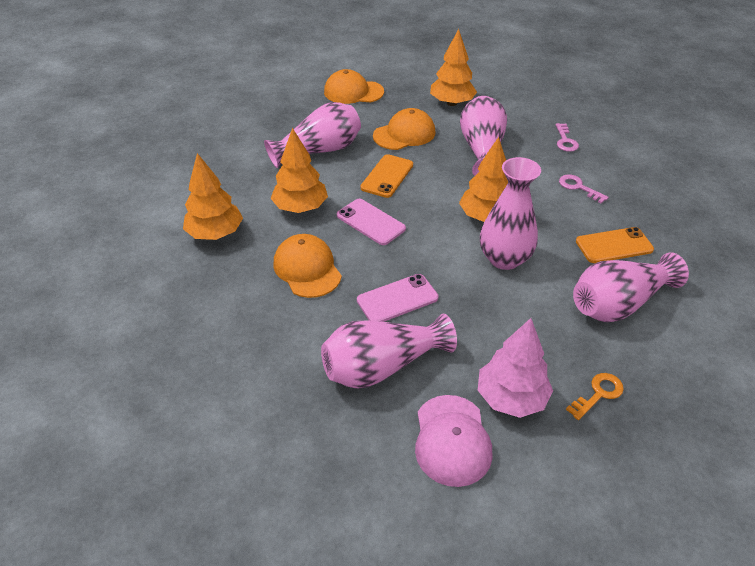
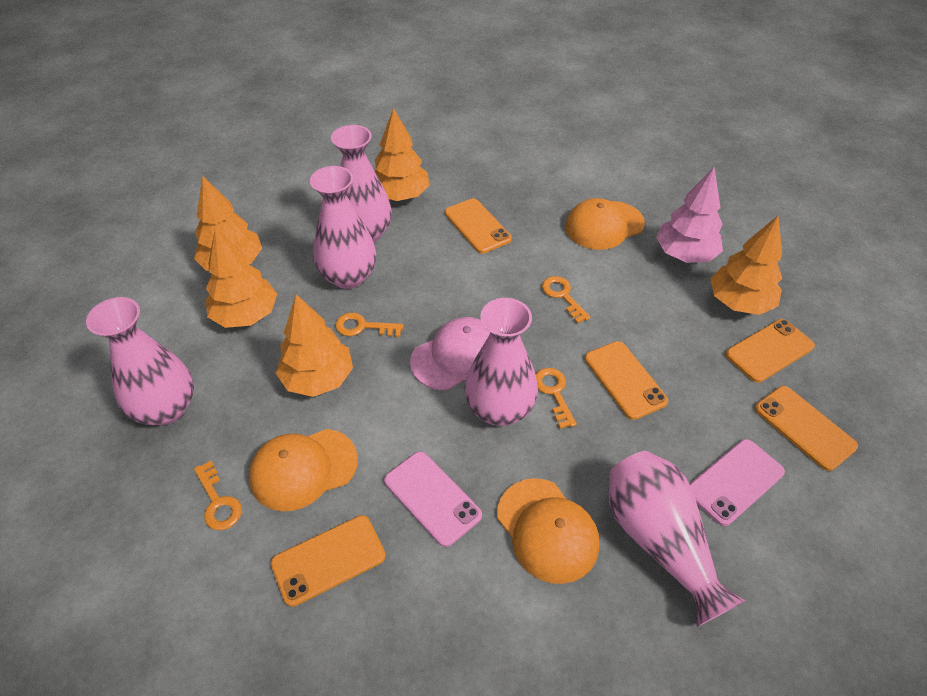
orange key: 1 -> 4
orange phone: 2 -> 5
orange tree: 4 -> 5
pink key: 2 -> 0

